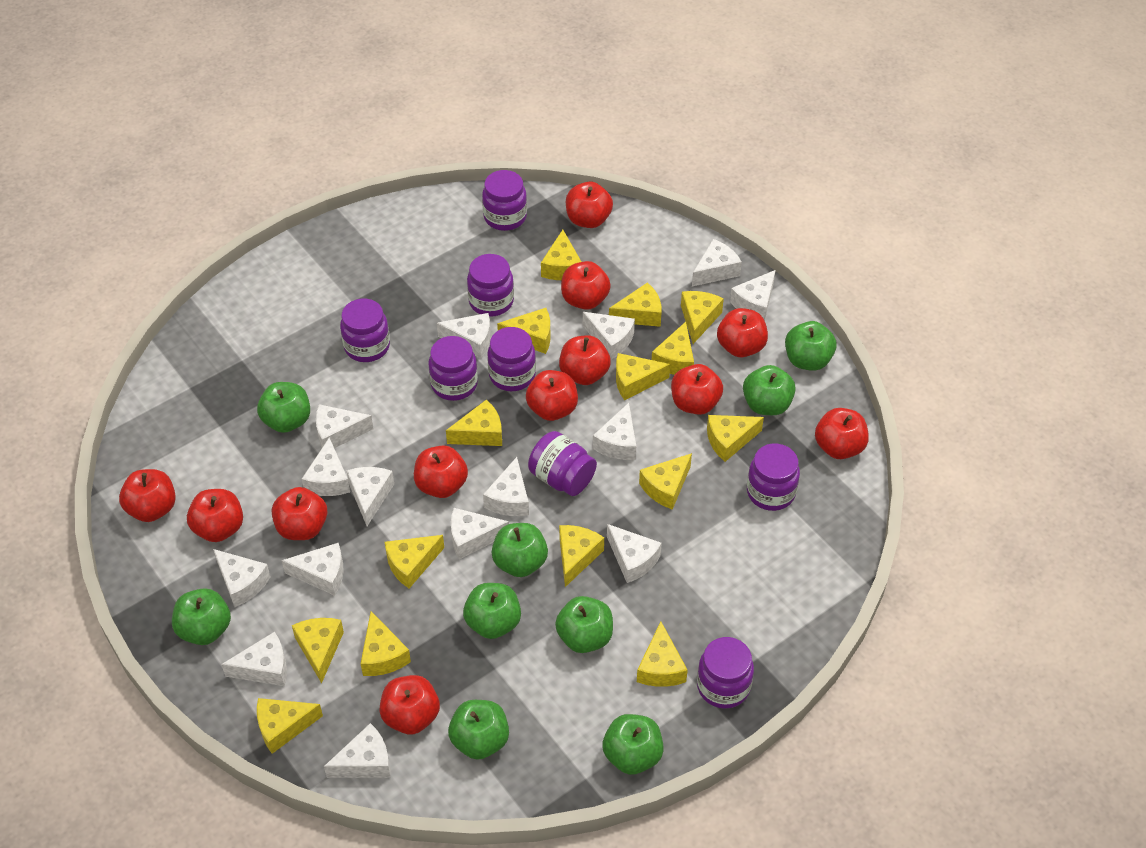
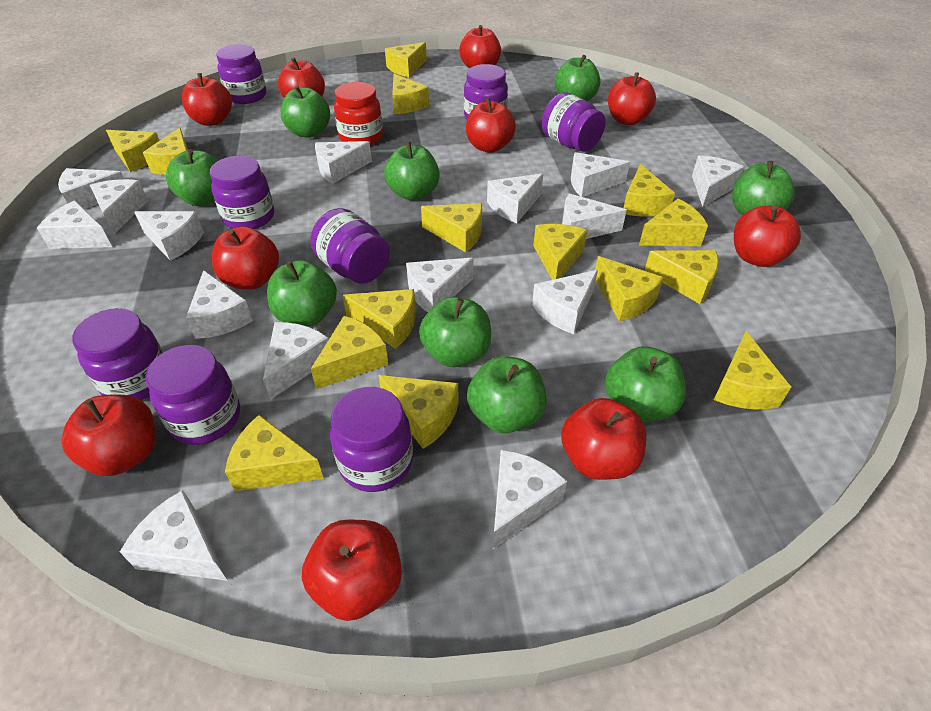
red apple: 12 -> 10
red jar: 0 -> 1

